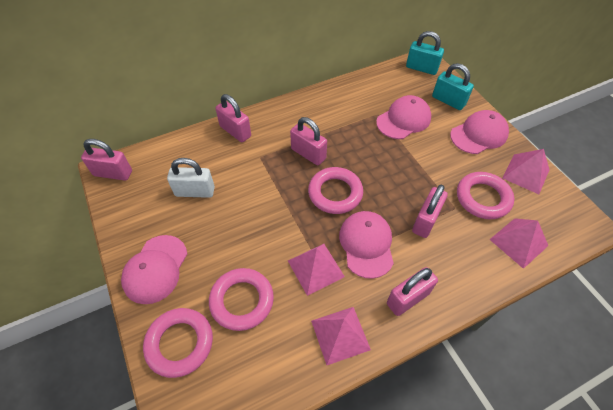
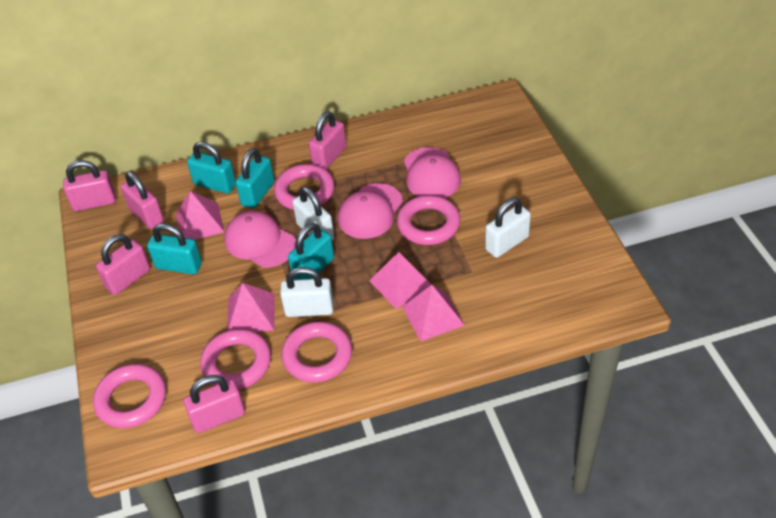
pink cap: 4 -> 3
pink ring: 4 -> 5
turquoise padlock: 2 -> 4
white padlock: 1 -> 3

